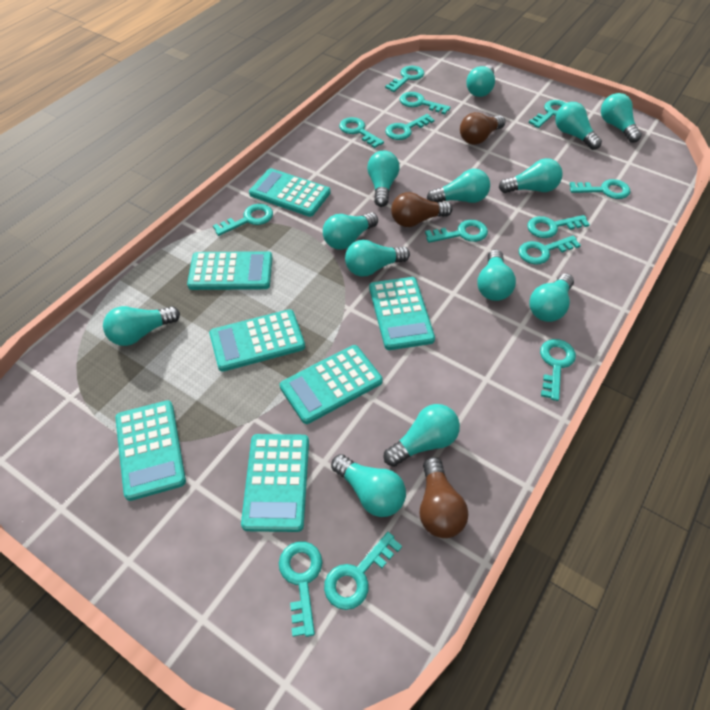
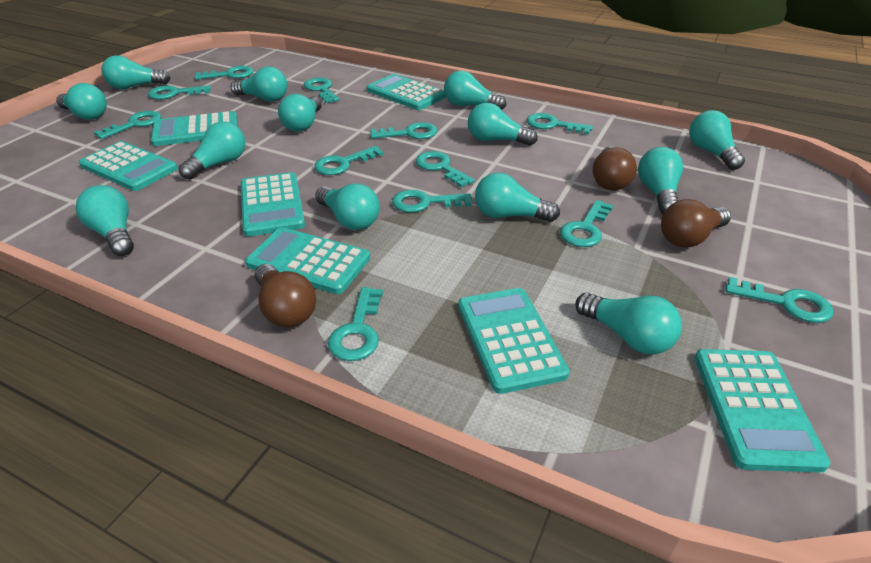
turquoise key: 13 -> 12

